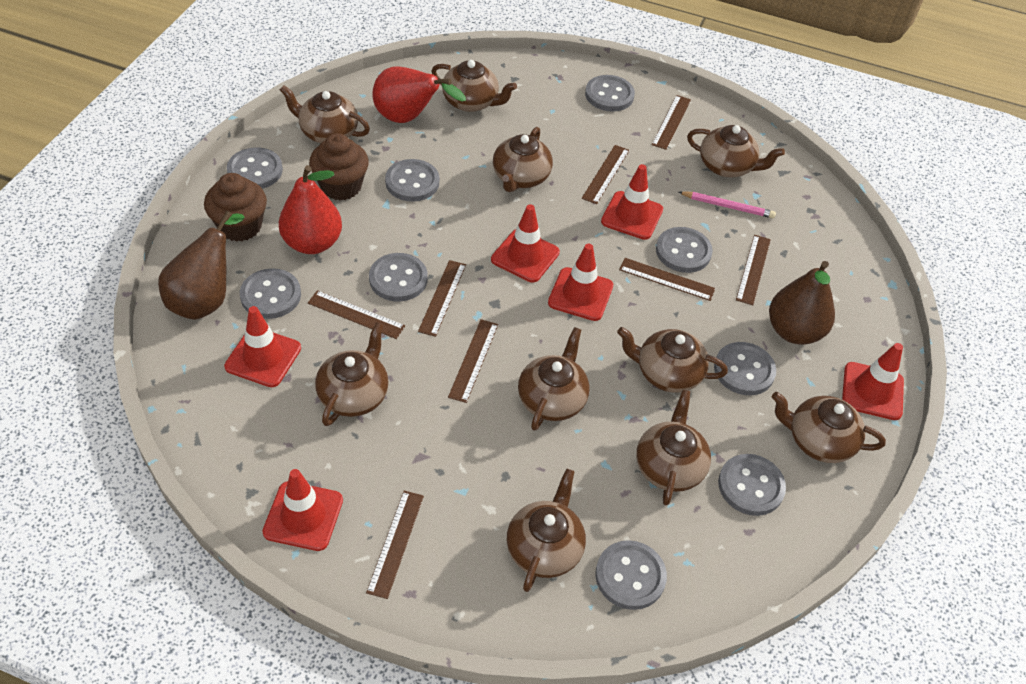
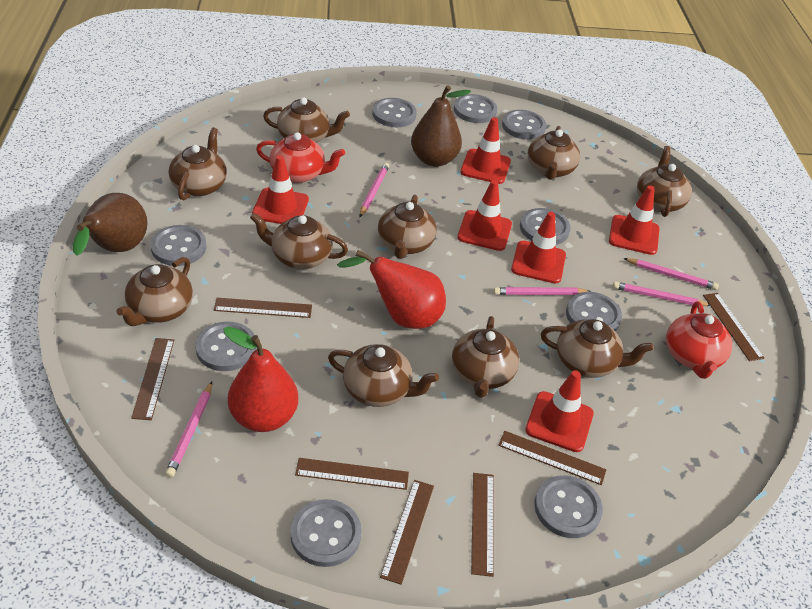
brown cupcake: 2 -> 0
brown ruler: 8 -> 7
pink pencil: 1 -> 5
red teapot: 0 -> 2

